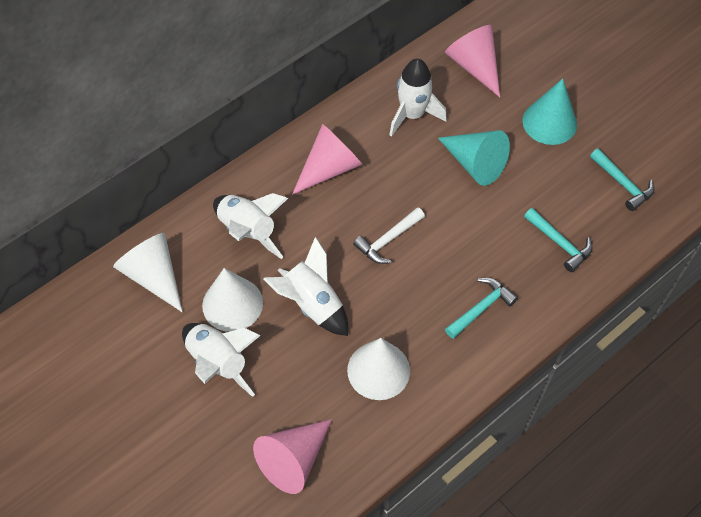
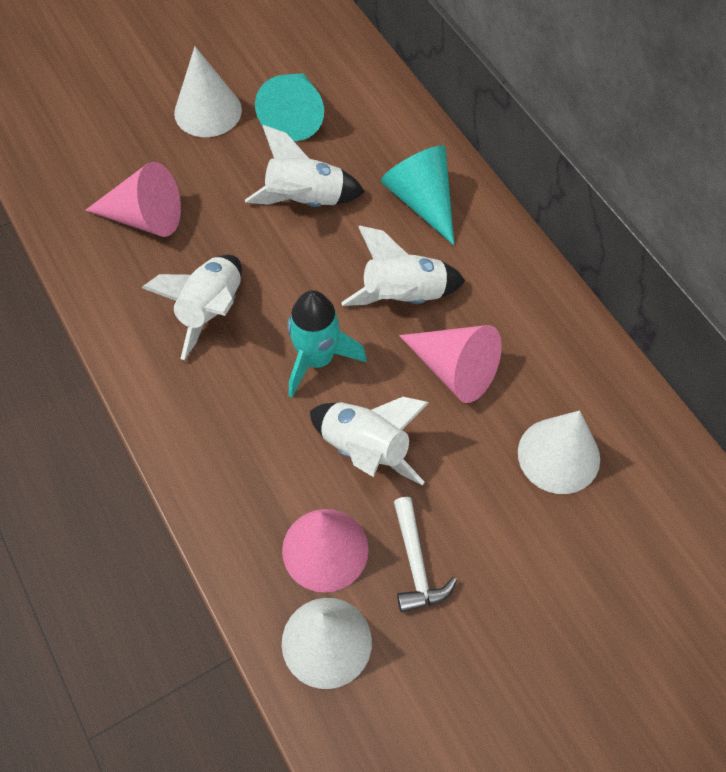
turquoise hammer: 3 -> 0
turquoise rocket: 0 -> 1

